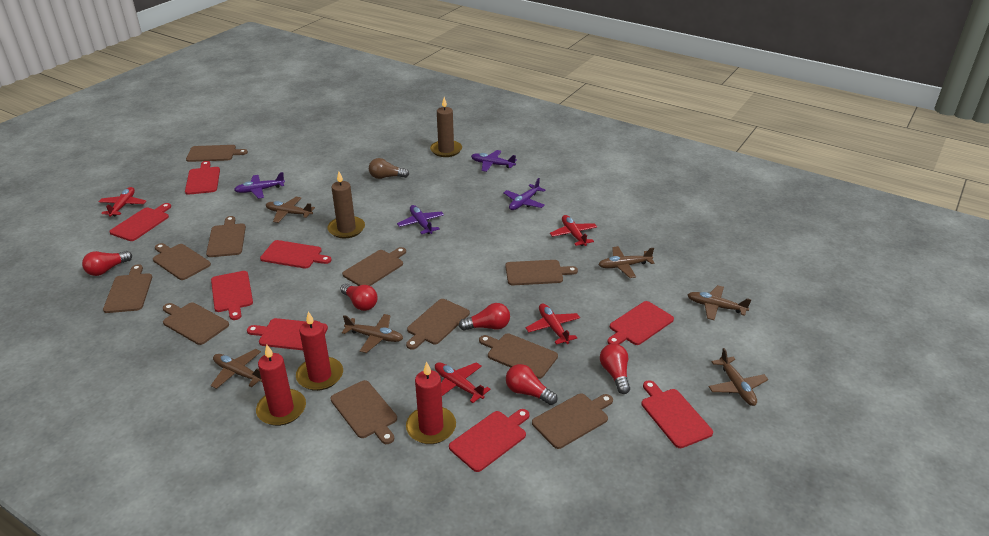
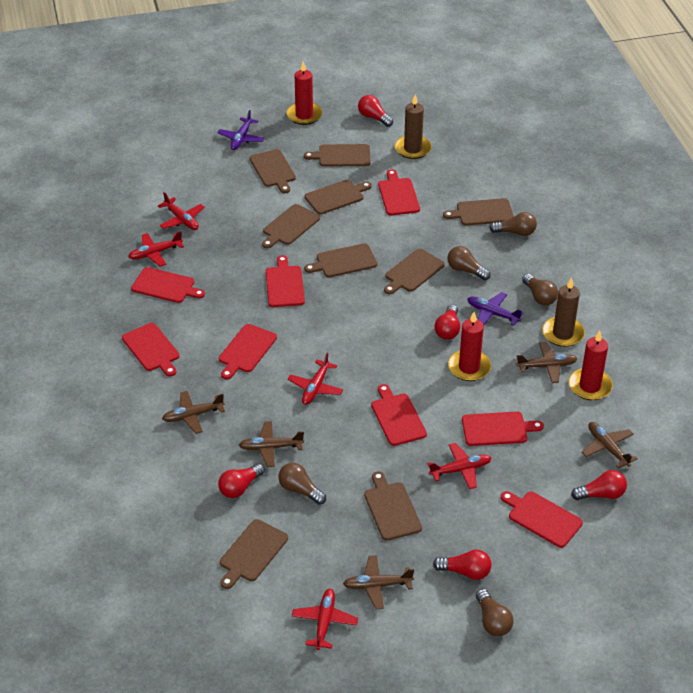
brown cutting board: 11 -> 9
brown light bulb: 1 -> 5
brown plane: 6 -> 5
purple plane: 4 -> 2
red plane: 4 -> 5

